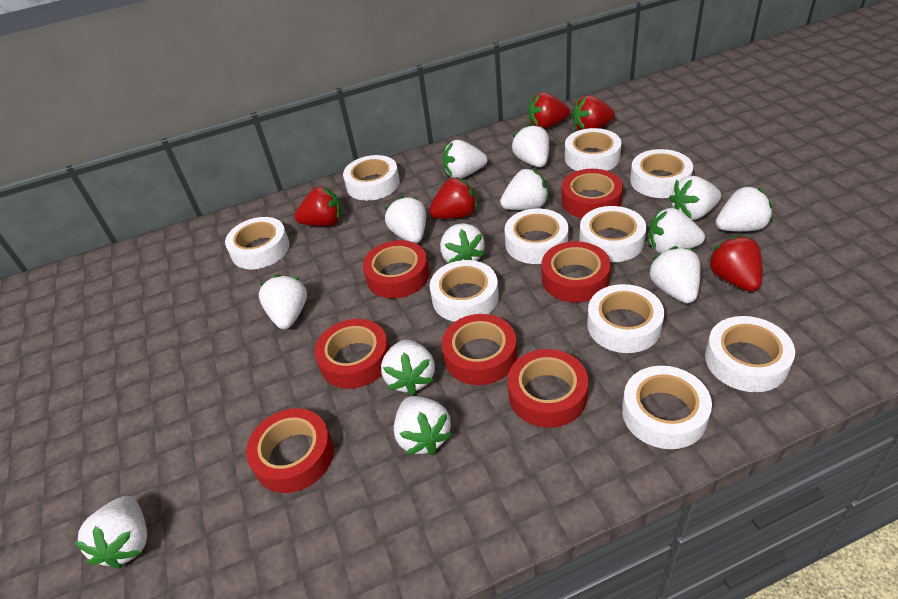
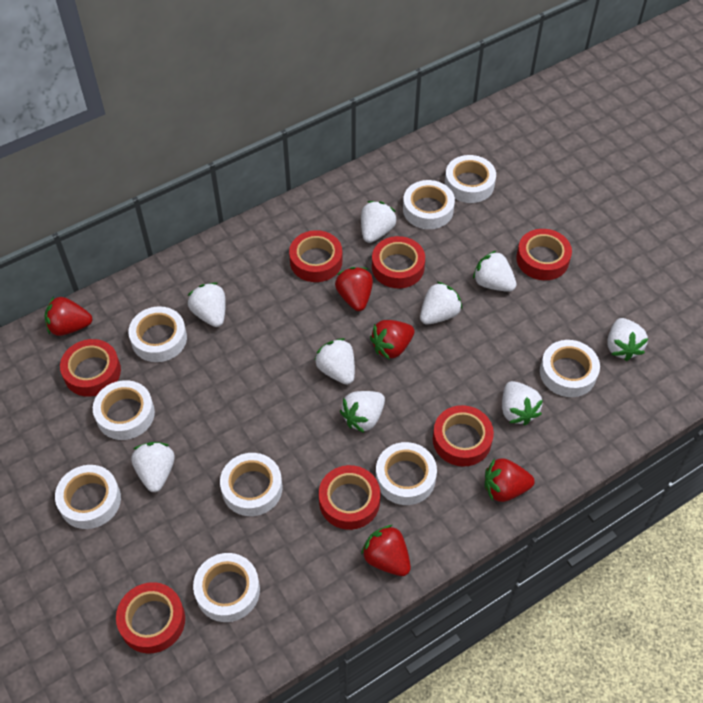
white strawberry: 13 -> 9
white tape: 10 -> 9

